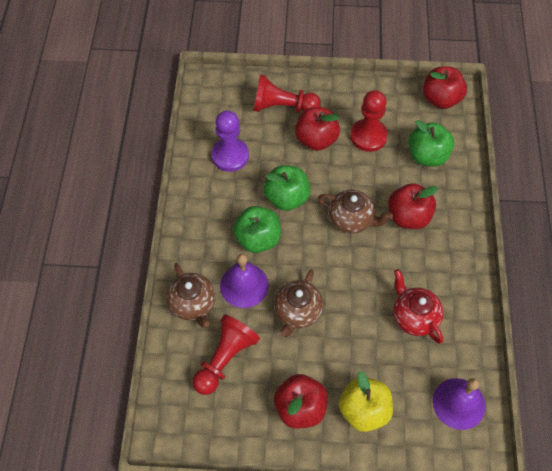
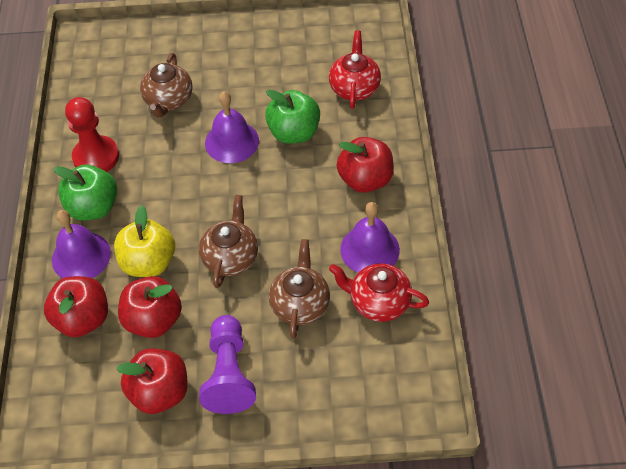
green apple: 3 -> 2
purple bell: 2 -> 3
red pawn: 3 -> 1
red teapot: 1 -> 2

